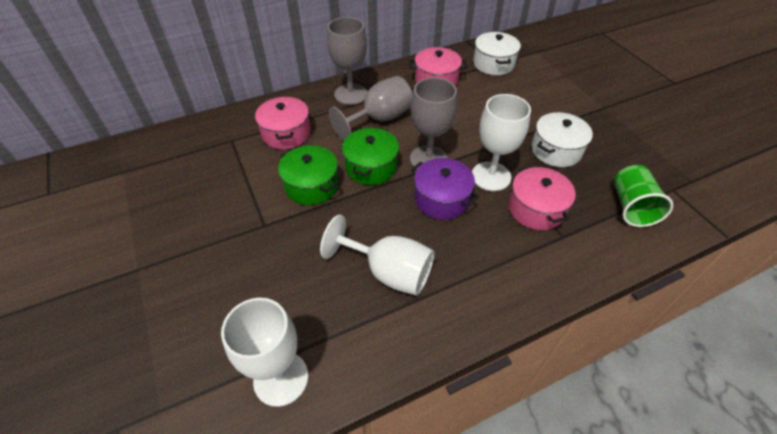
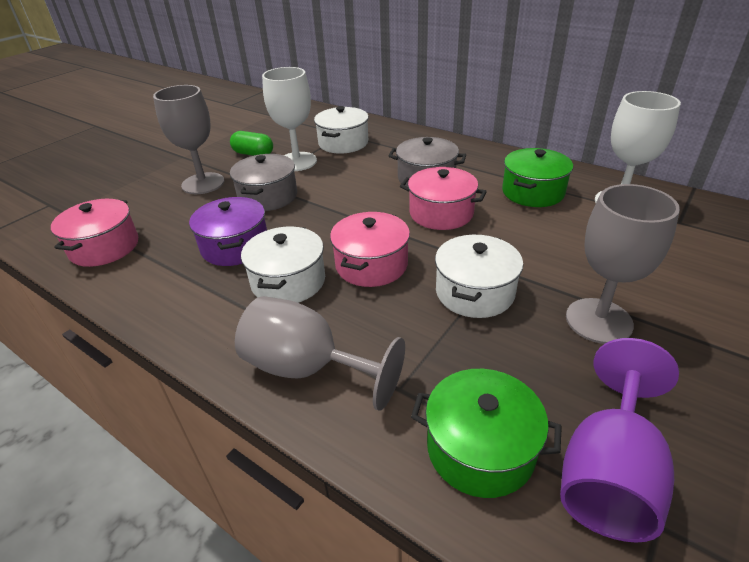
green capsule: 0 -> 1
green cup: 1 -> 0
grey pot: 0 -> 2
purple goblet: 0 -> 1
white goblet: 3 -> 2
white pot: 2 -> 3

